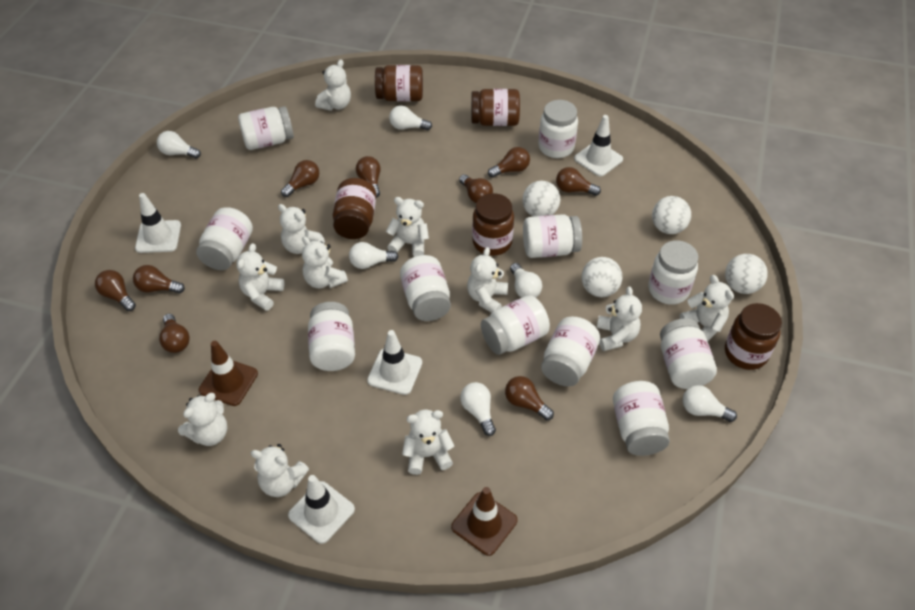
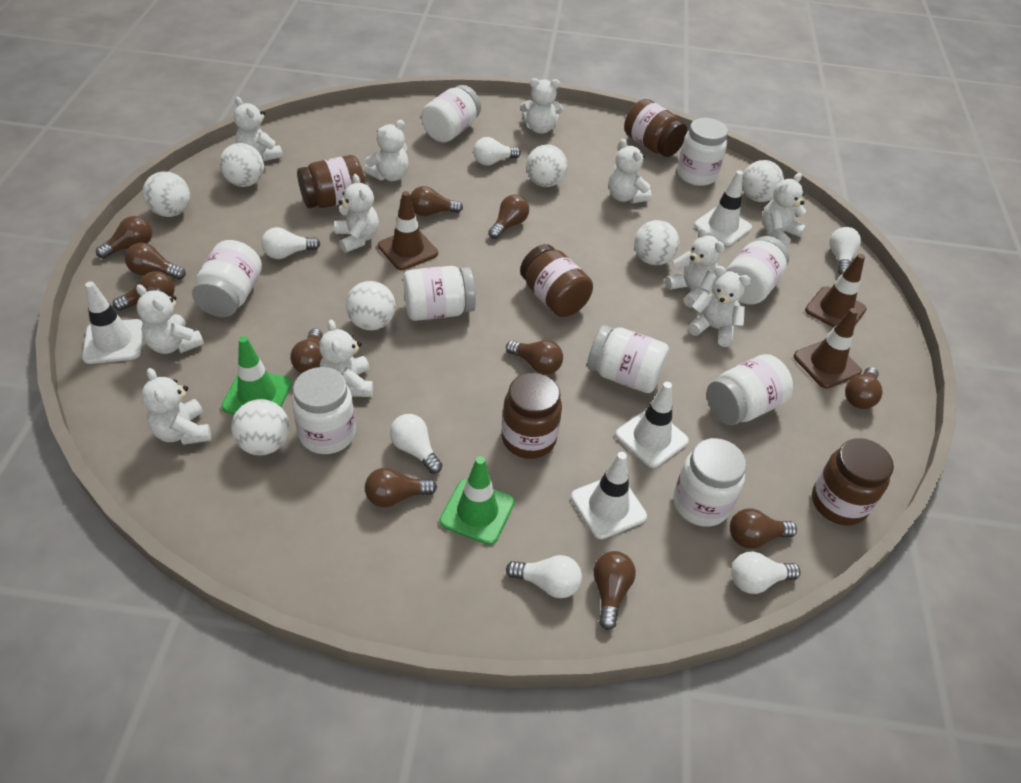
brown light bulb: 9 -> 11
brown traffic cone: 2 -> 3
green traffic cone: 0 -> 2
white ball: 4 -> 7
white jar: 11 -> 9

